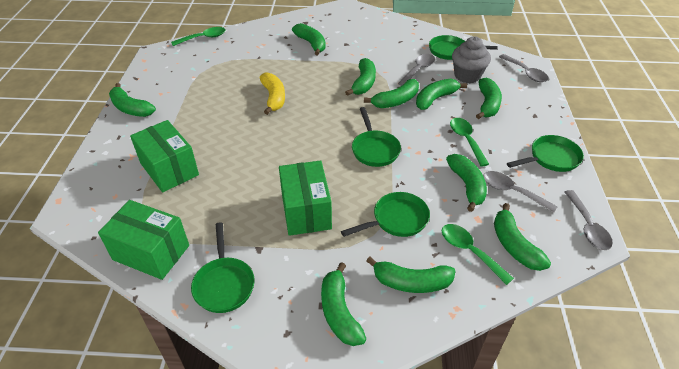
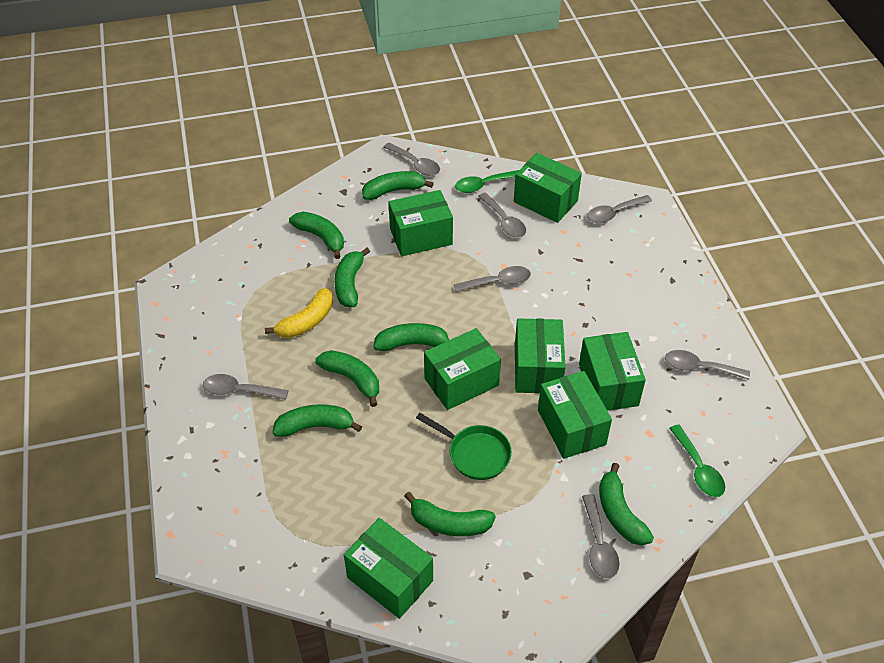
green banana: 10 -> 8
green box: 3 -> 7
green pan: 5 -> 1
green spoon: 3 -> 2
grey cupcake: 1 -> 0
grey spoon: 4 -> 7

